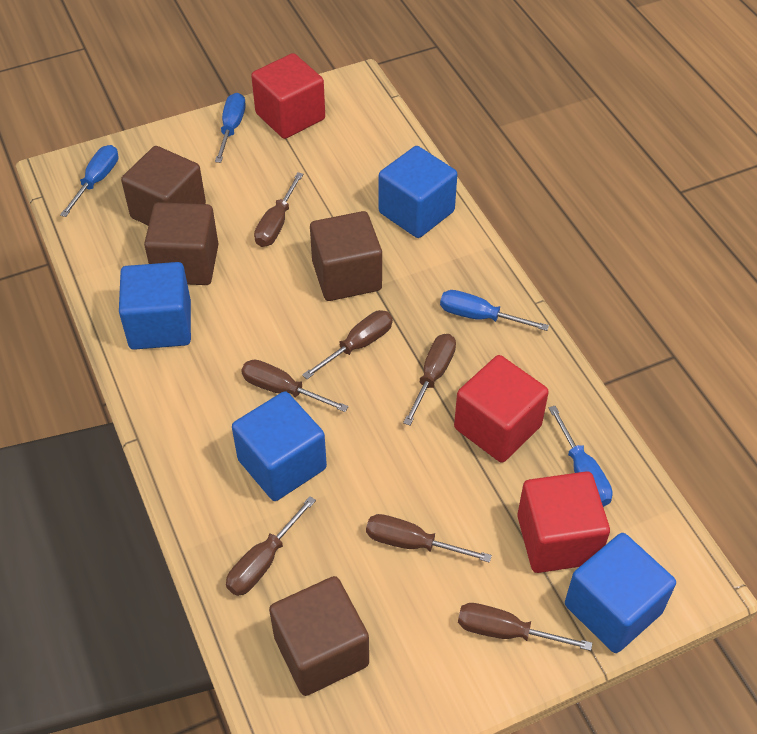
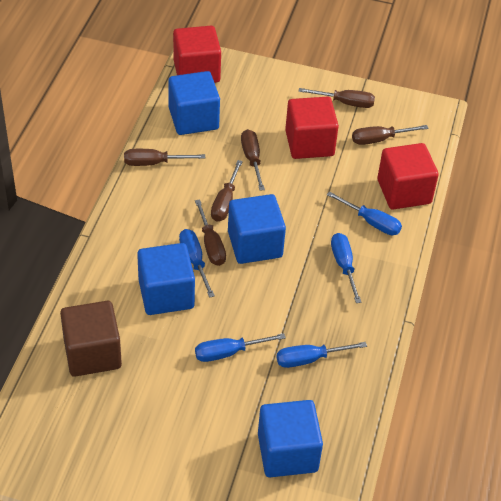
blue screwdriver: 4 -> 5
brown cube: 4 -> 1
brown screwdriver: 7 -> 6

